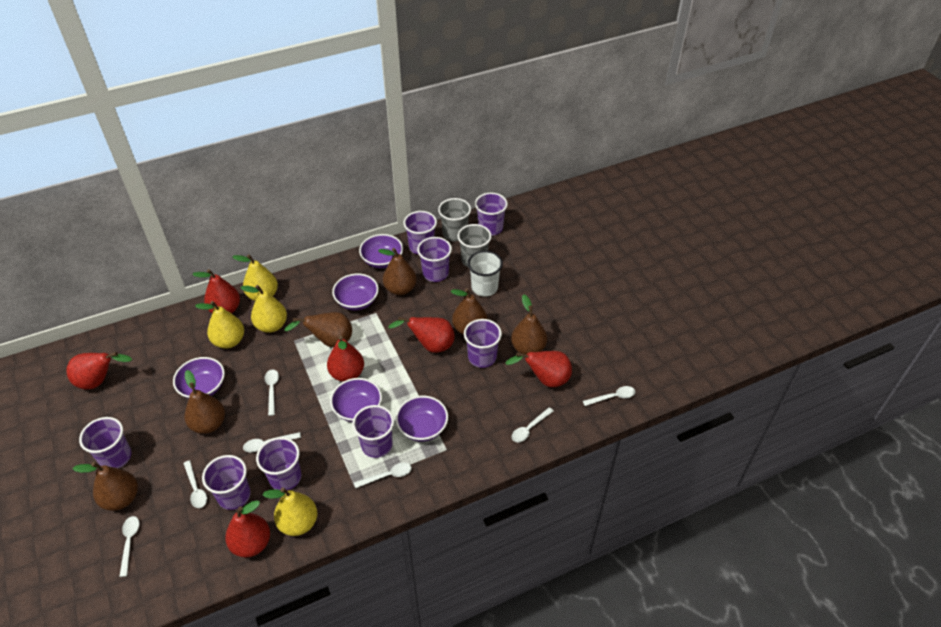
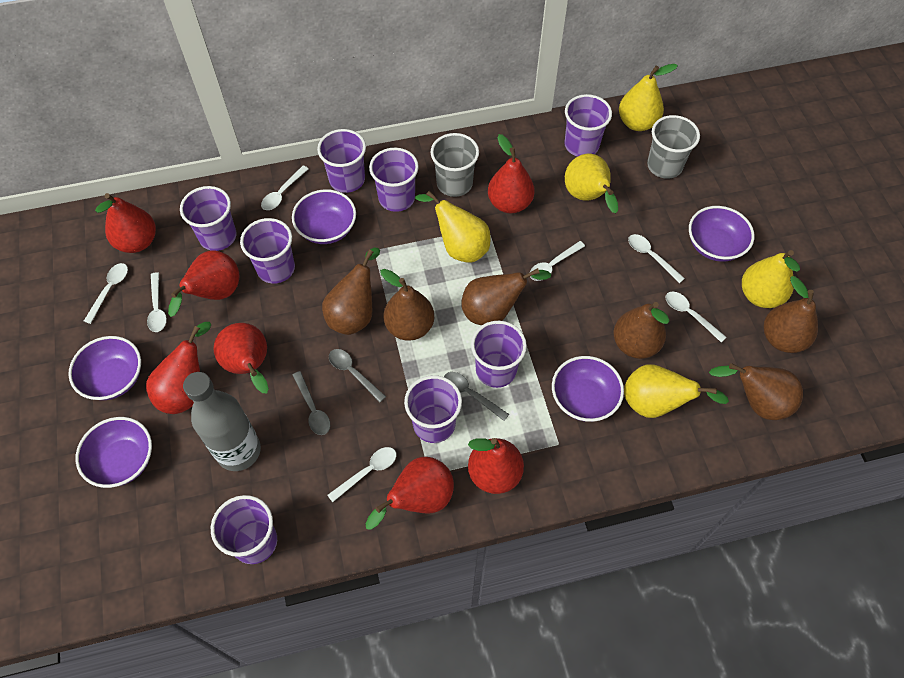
grey bottle: 0 -> 1
grey spoon: 0 -> 3
red pear: 6 -> 7
white cup: 1 -> 0
yellow pear: 4 -> 5

